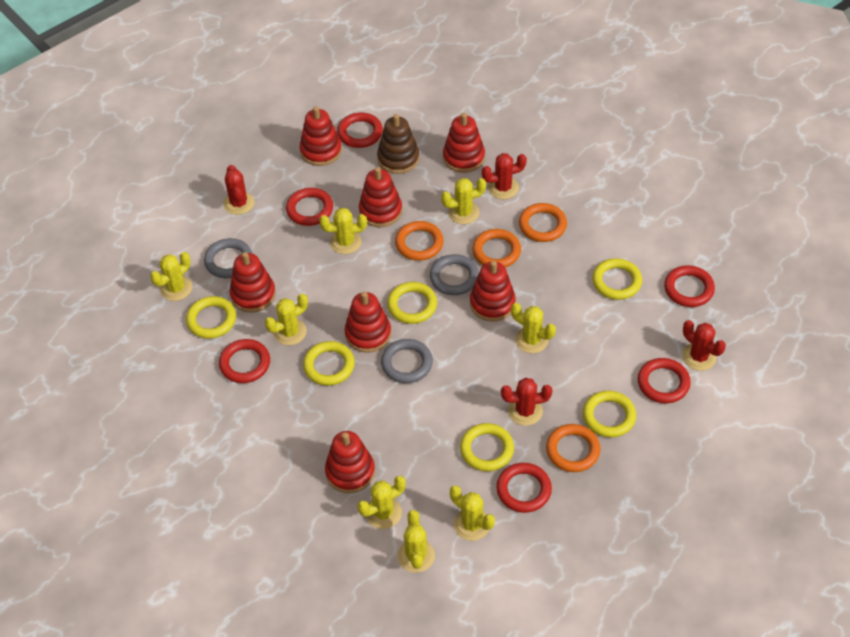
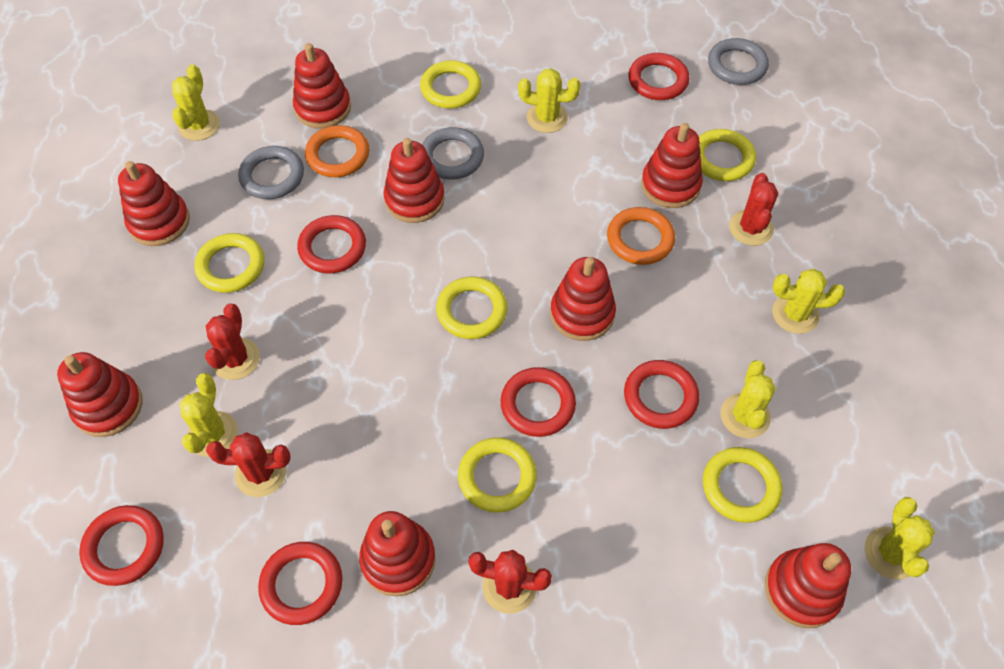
brown stacking toy: 1 -> 0
orange ring: 4 -> 2
red stacking toy: 7 -> 8
yellow cactus: 8 -> 6

